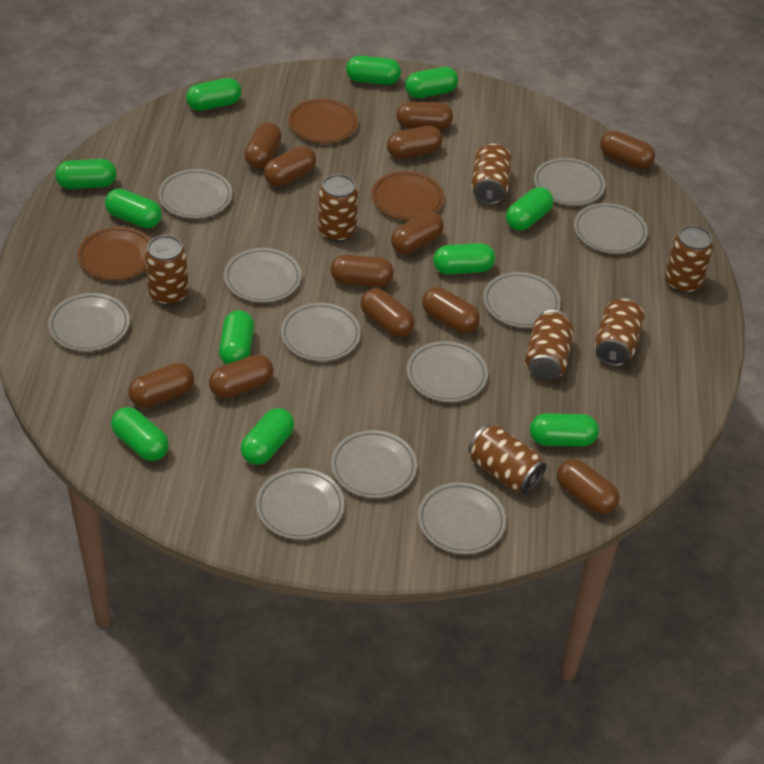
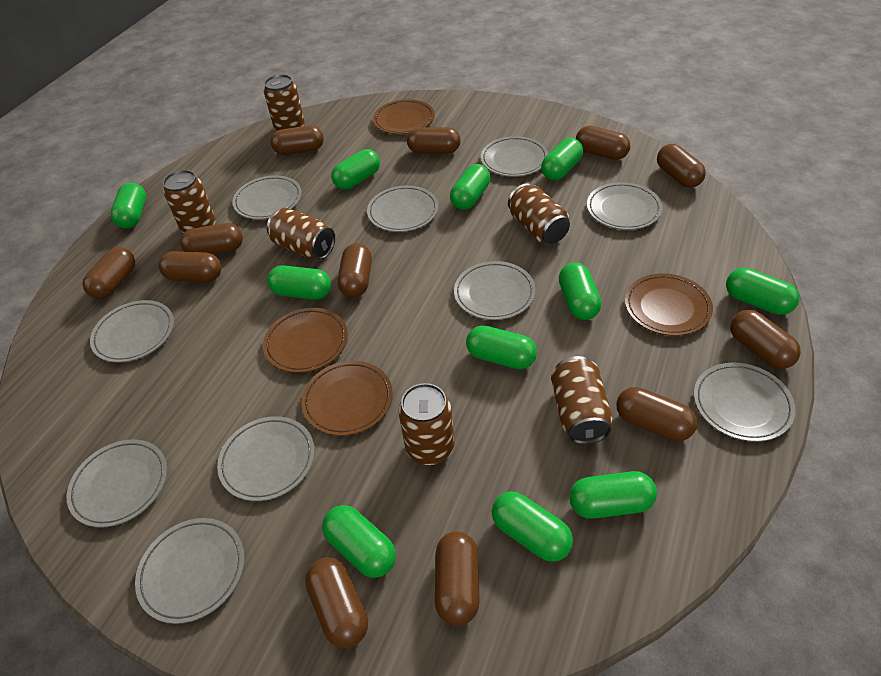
brown can: 7 -> 6
brown plate: 3 -> 4
grey plate: 11 -> 10

